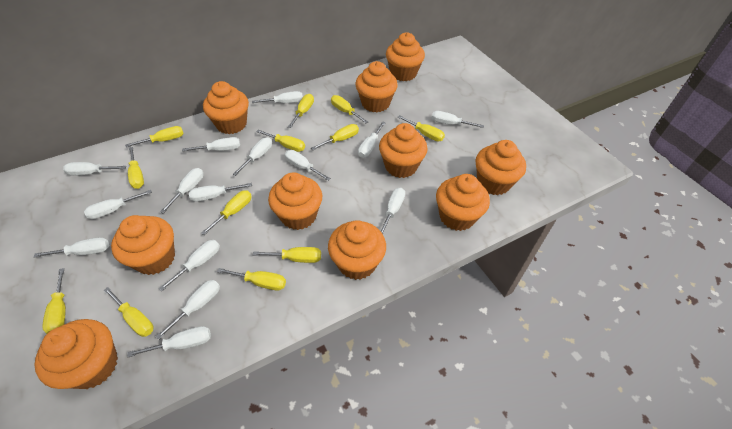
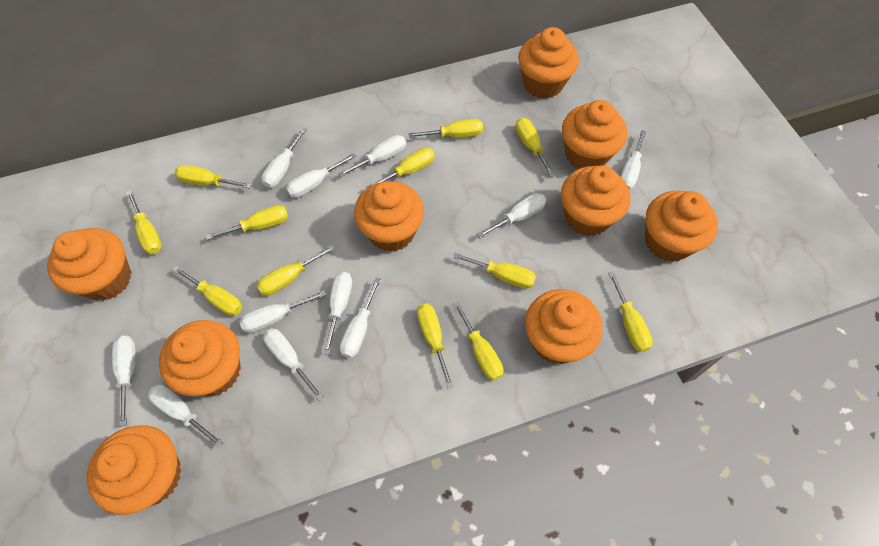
orange cupcake: 10 -> 9
white screwdriver: 15 -> 11

